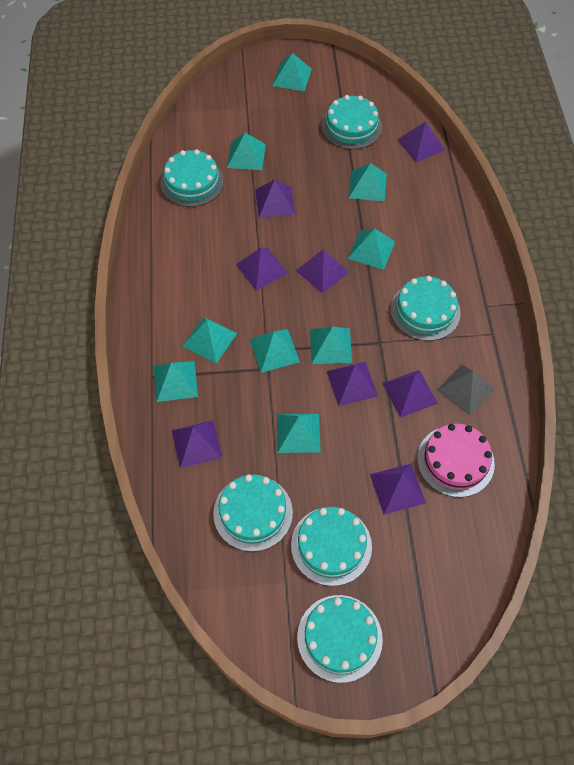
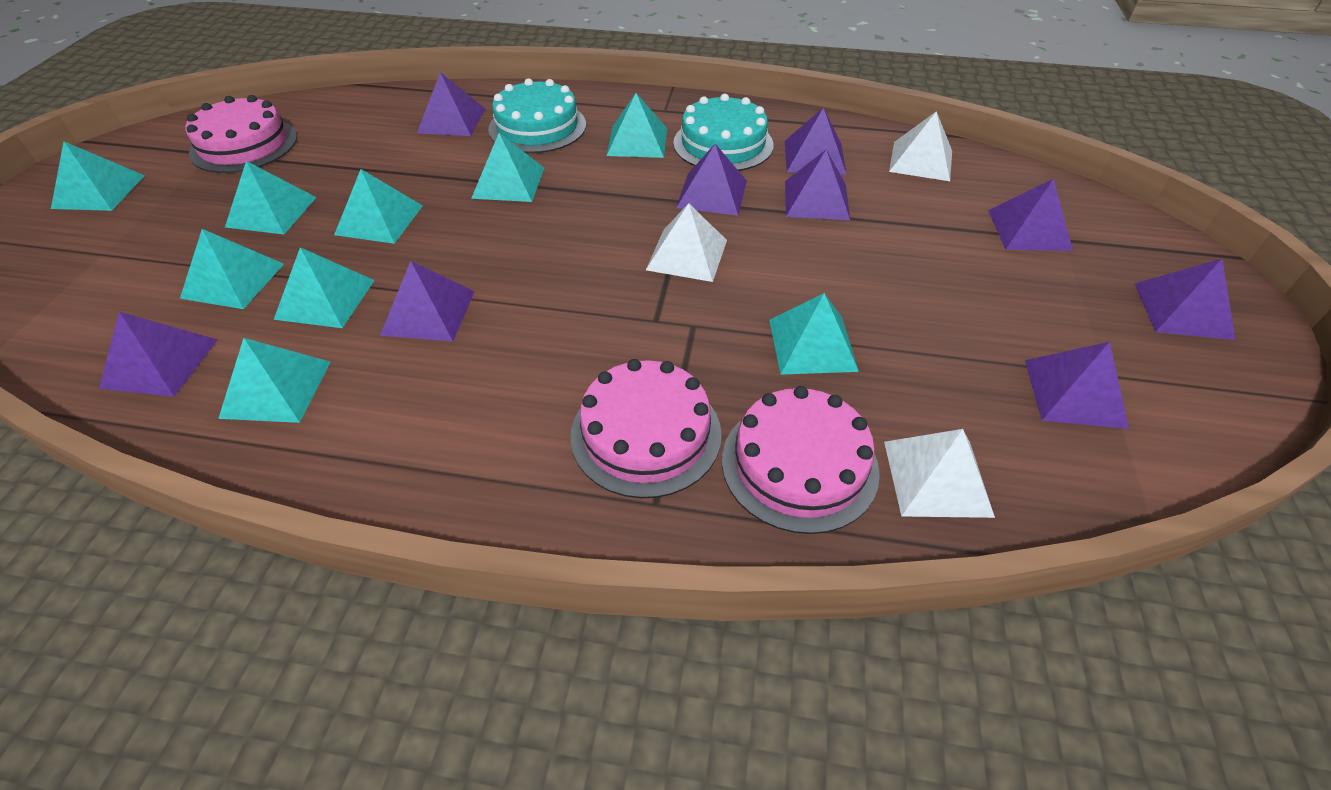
grey pyramid: 1 -> 0
pink cake: 1 -> 3
purple pyramid: 8 -> 9
turquoise cake: 6 -> 2
white pyramid: 0 -> 3

